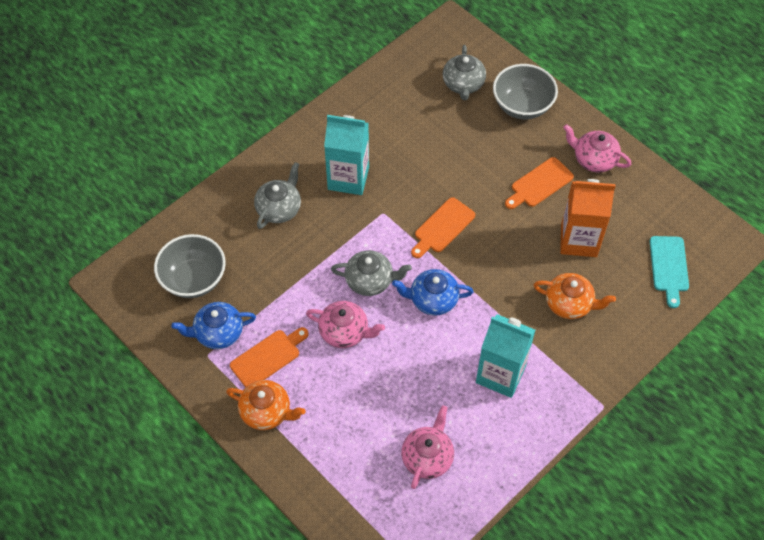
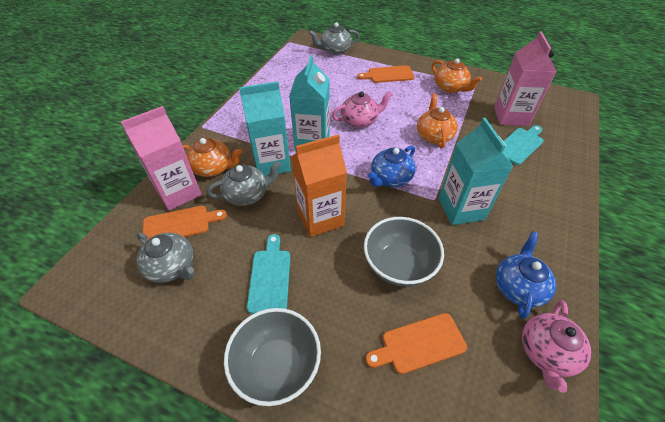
orange teapot: 2 -> 3
pink carton: 0 -> 2
pink teapot: 3 -> 2
turquoise carton: 2 -> 3
turquoise cutting board: 1 -> 2

